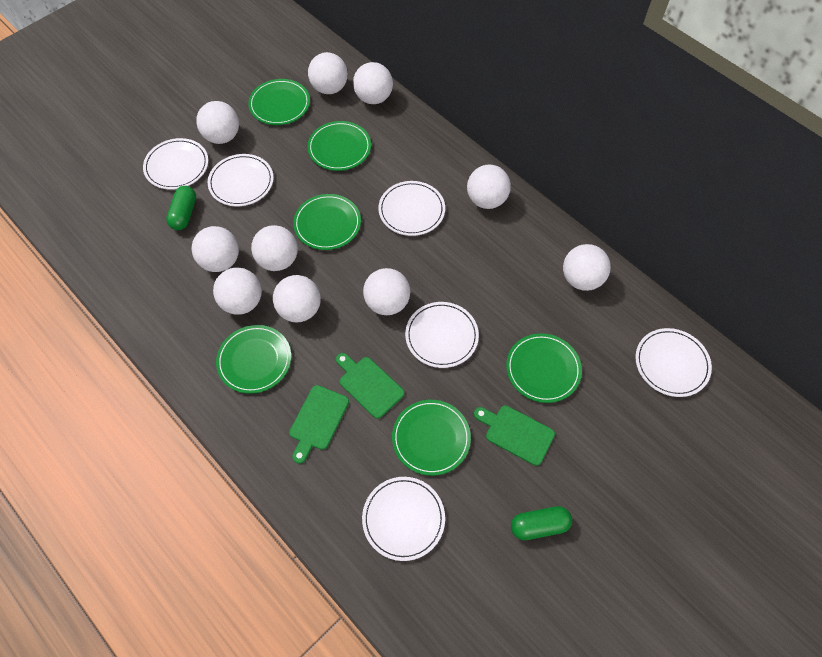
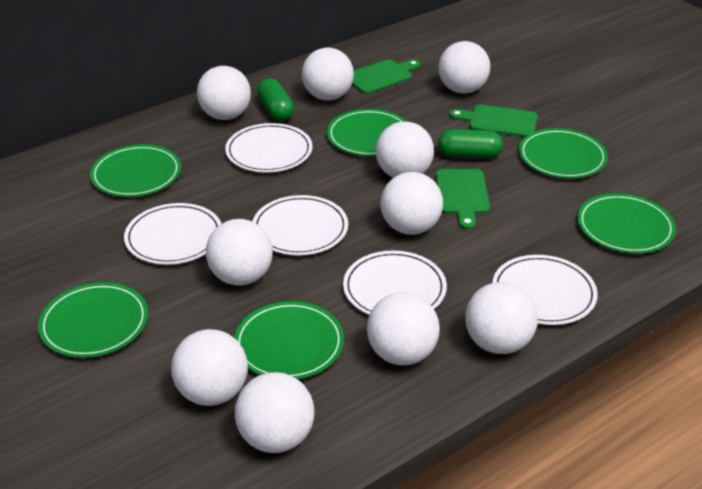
white plate: 6 -> 5

